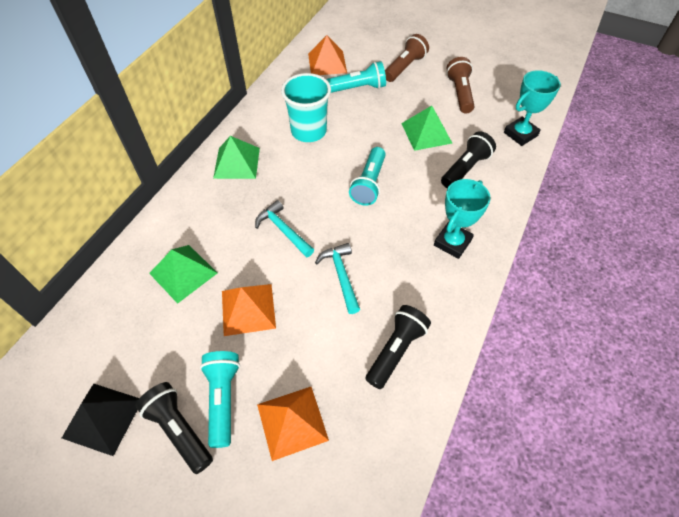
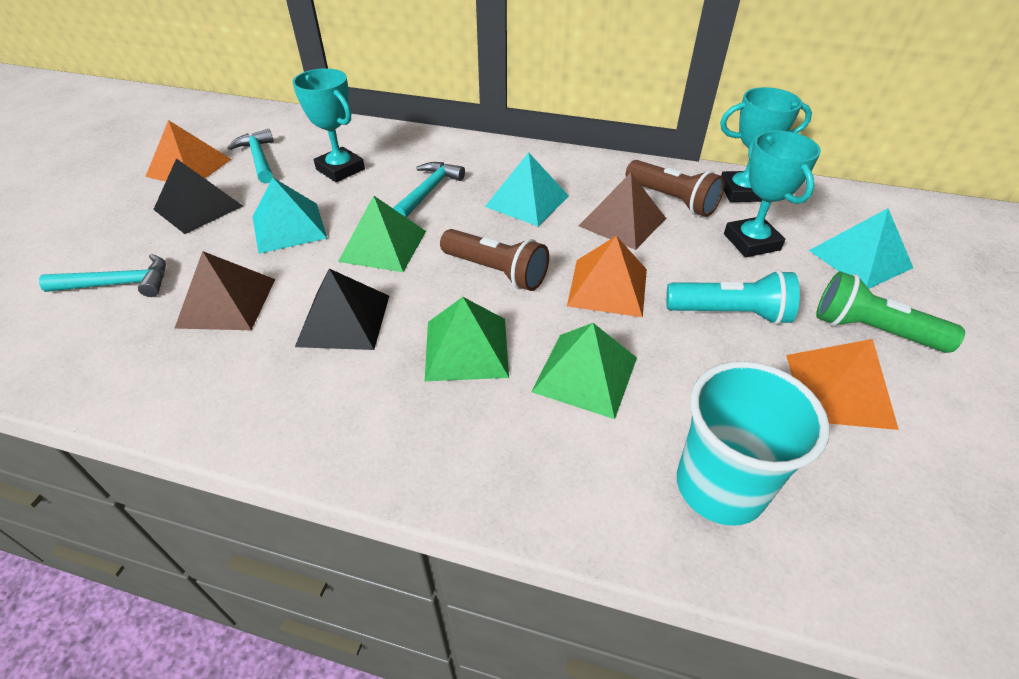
black flashlight: 3 -> 0
black pyramid: 1 -> 2
brown pyramid: 0 -> 2
green flashlight: 0 -> 1
turquoise flashlight: 3 -> 1
turquoise hammer: 2 -> 3
turquoise pyramid: 0 -> 3
turquoise trophy: 2 -> 3

